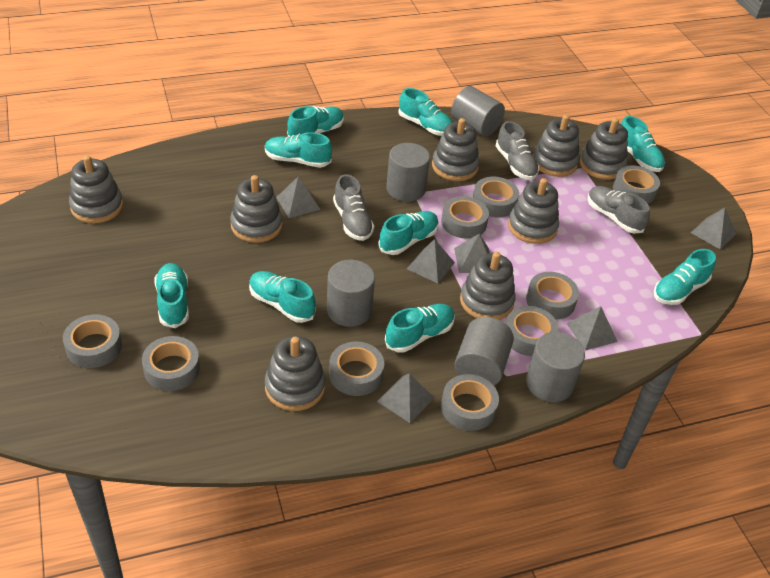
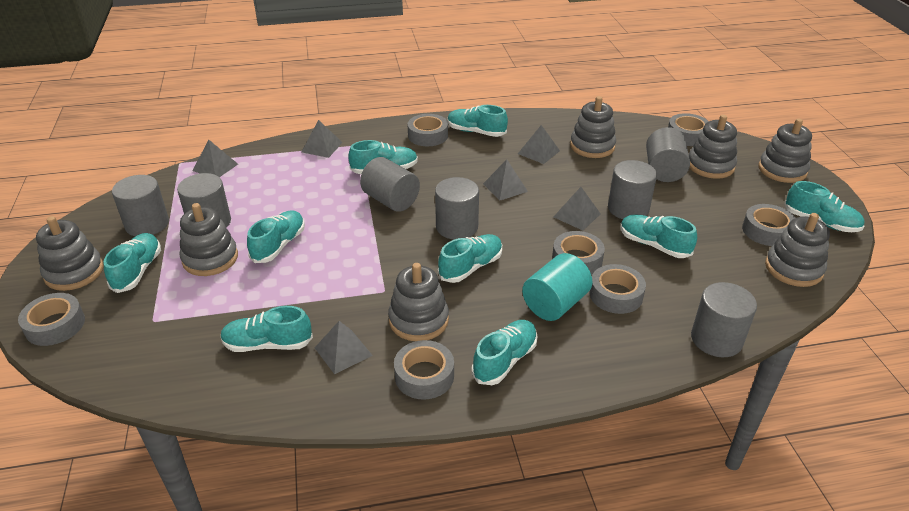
grey cylinder: 5 -> 7
grey shoe: 3 -> 0
grey stacking toy: 8 -> 7
grey tape: 9 -> 7
turquoise cylinder: 0 -> 1

